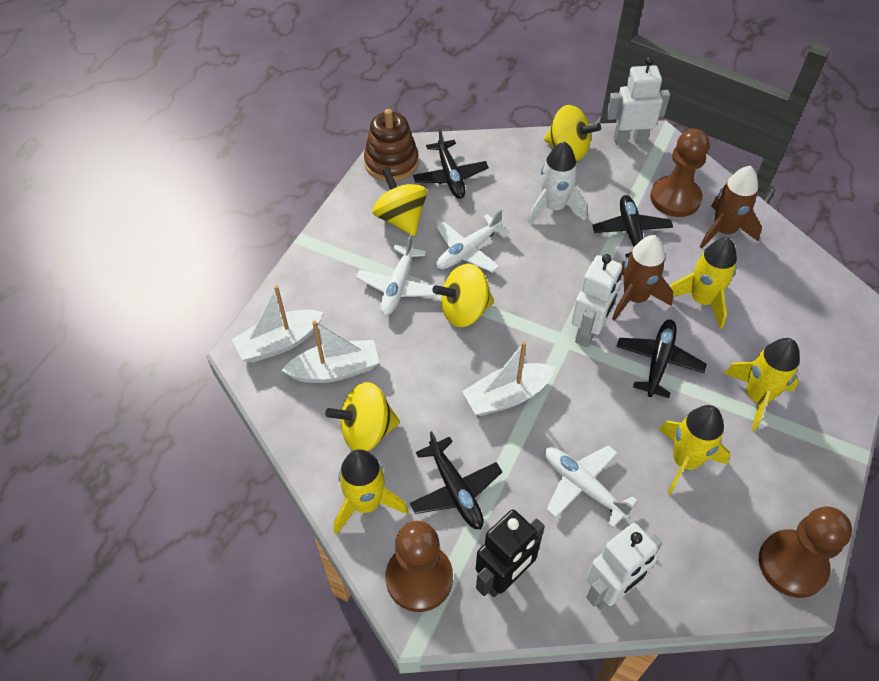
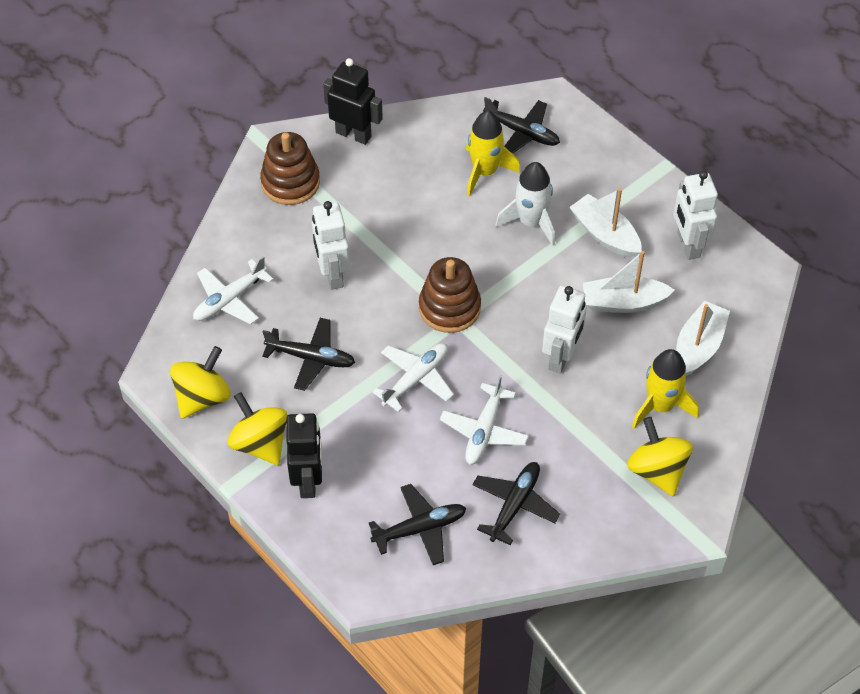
black robot: 1 -> 2
brown pawn: 3 -> 0
brown rocket: 2 -> 0
brown stacking toy: 1 -> 2
yellow rocket: 4 -> 2
yellow spinning top: 4 -> 3

